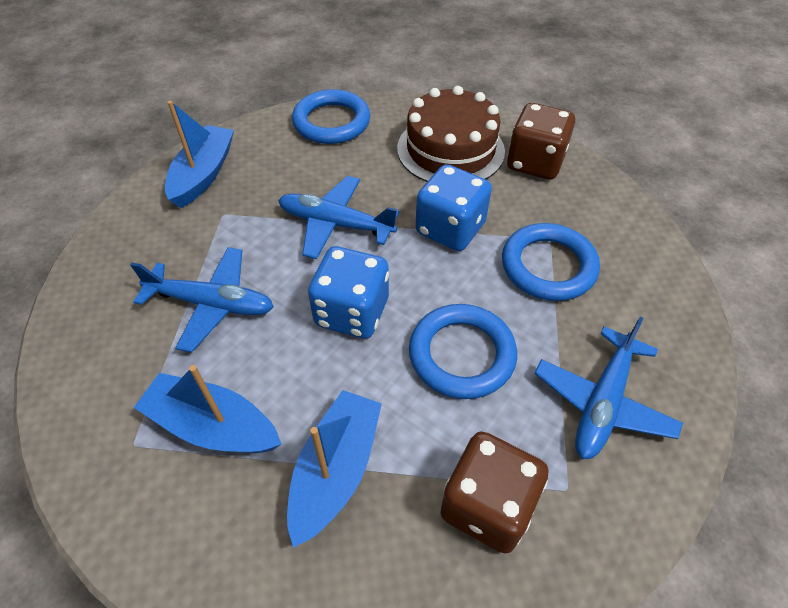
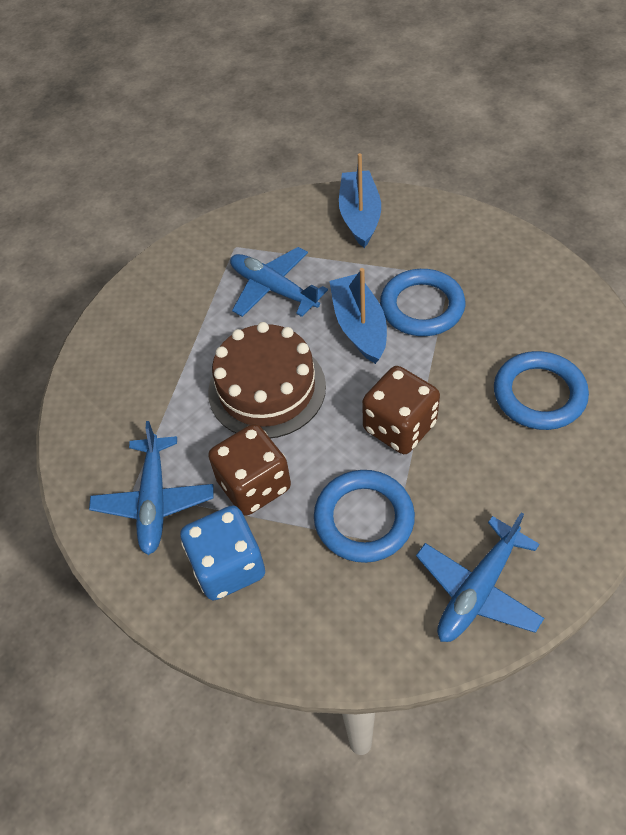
blue boat: 3 -> 2
blue dice: 2 -> 1

